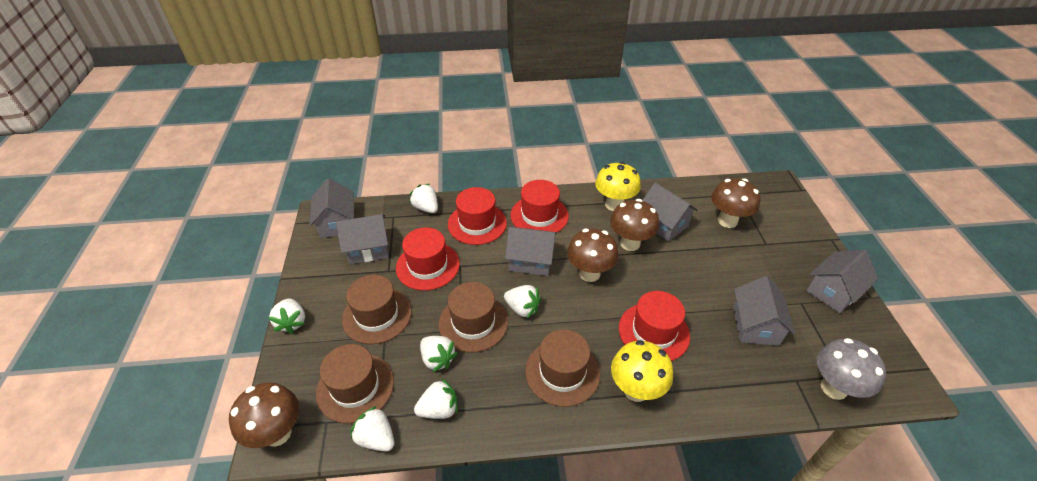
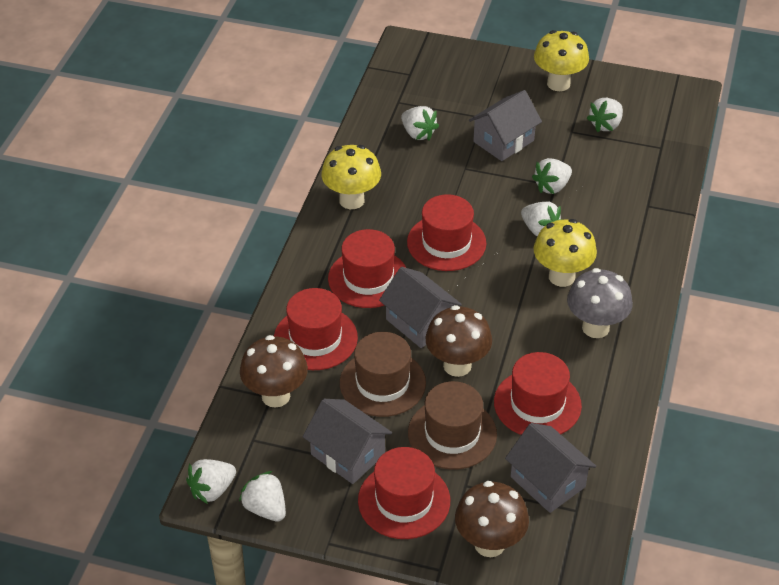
brown hat: 4 -> 2
brown mushroom: 4 -> 3
grey house: 6 -> 4
red hat: 4 -> 5
yellow mushroom: 2 -> 3

